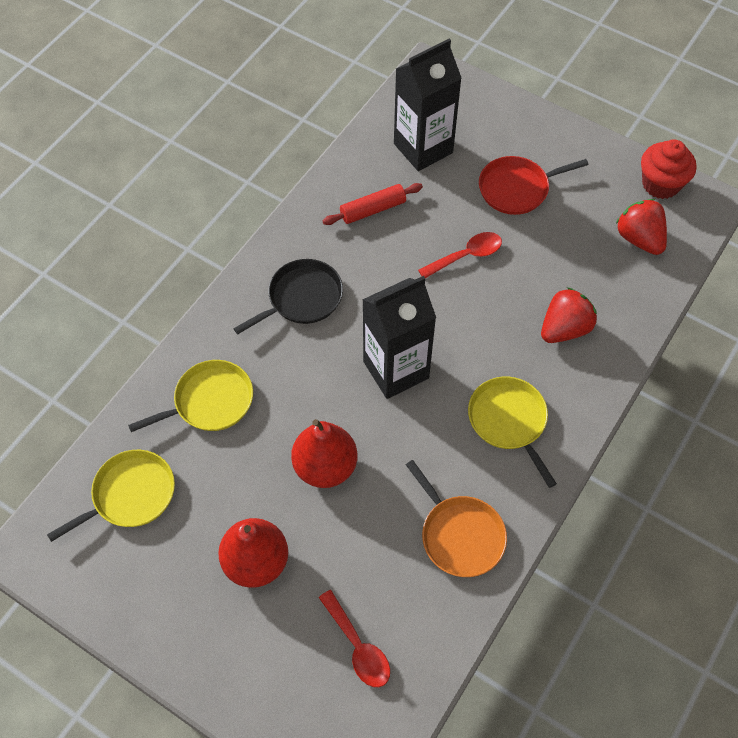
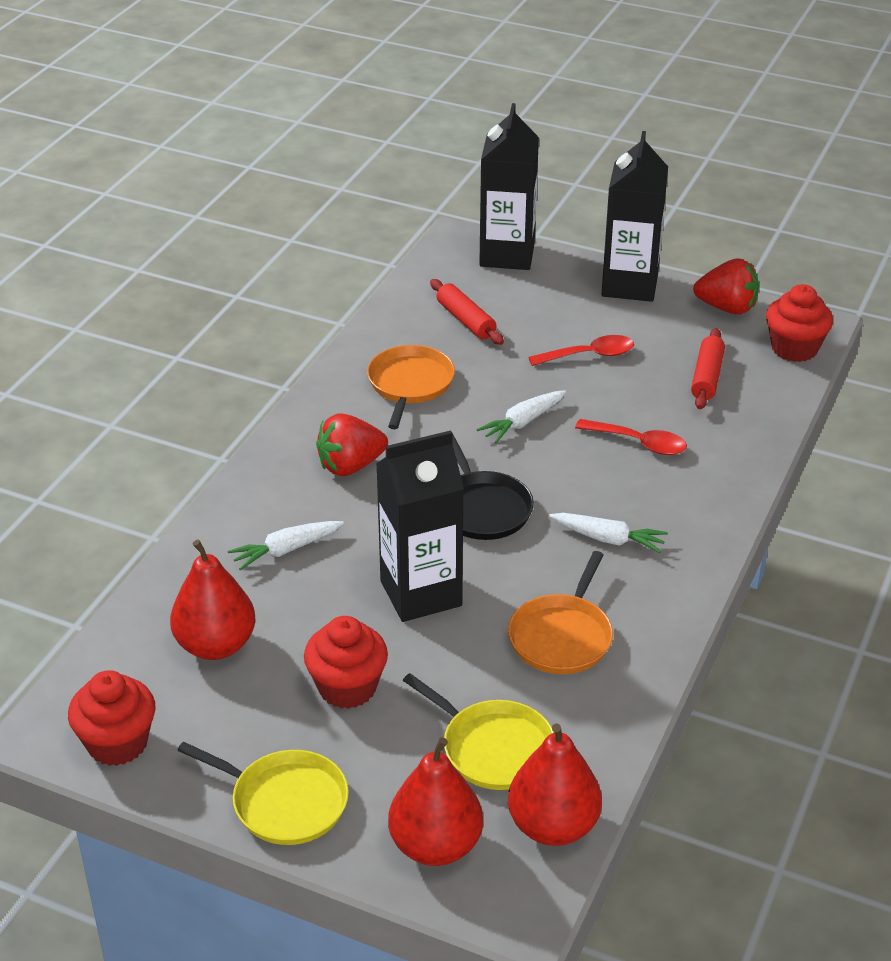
black carton: 2 -> 3
orange pan: 1 -> 2
red cupcake: 1 -> 3
red pan: 1 -> 0
red pear: 2 -> 3
red rolling pin: 1 -> 2
white carrot: 0 -> 3
yellow pan: 3 -> 2

